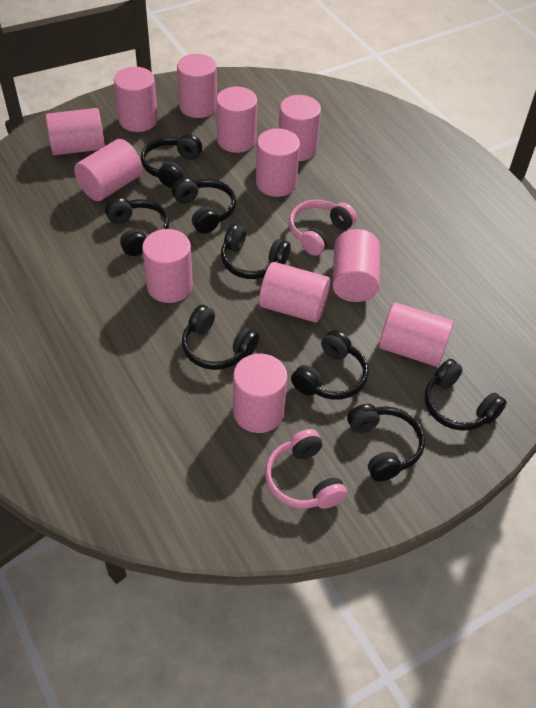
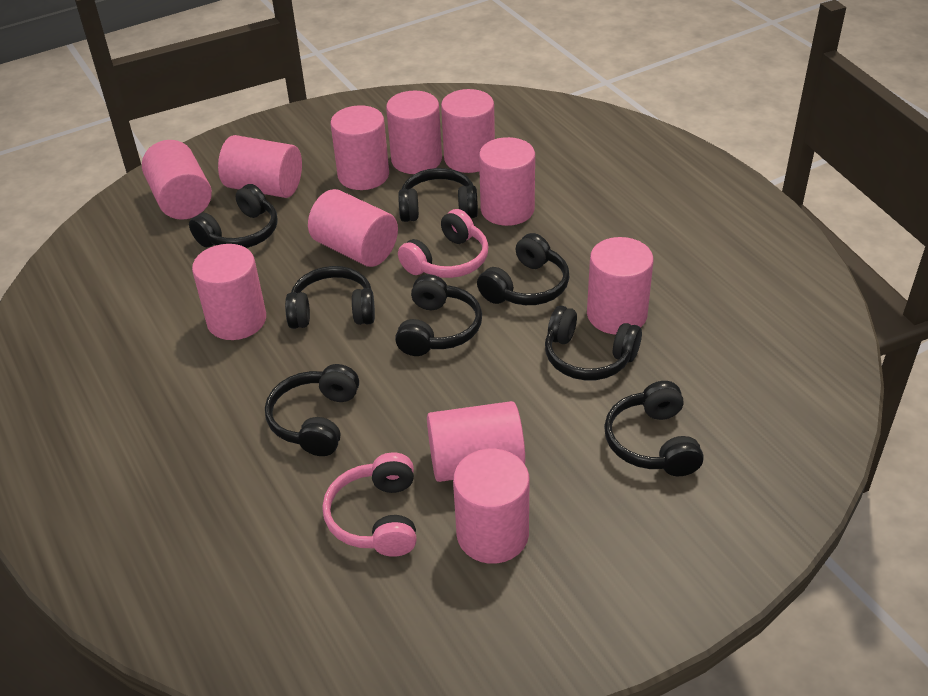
pink cylinder: 12 -> 11

